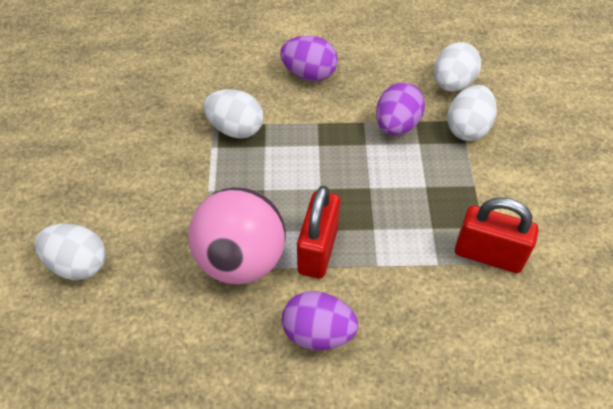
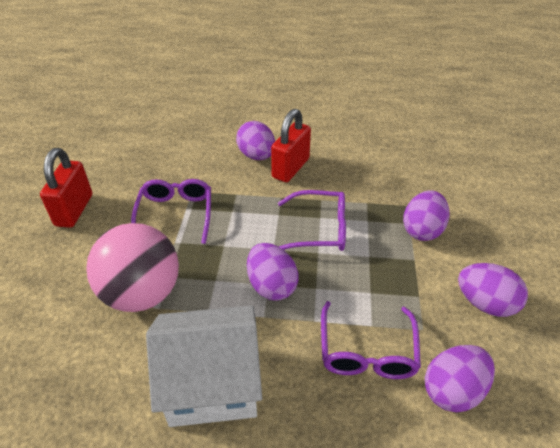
purple egg: 3 -> 5
purple glasses: 0 -> 3
white egg: 4 -> 0
white house: 0 -> 1

